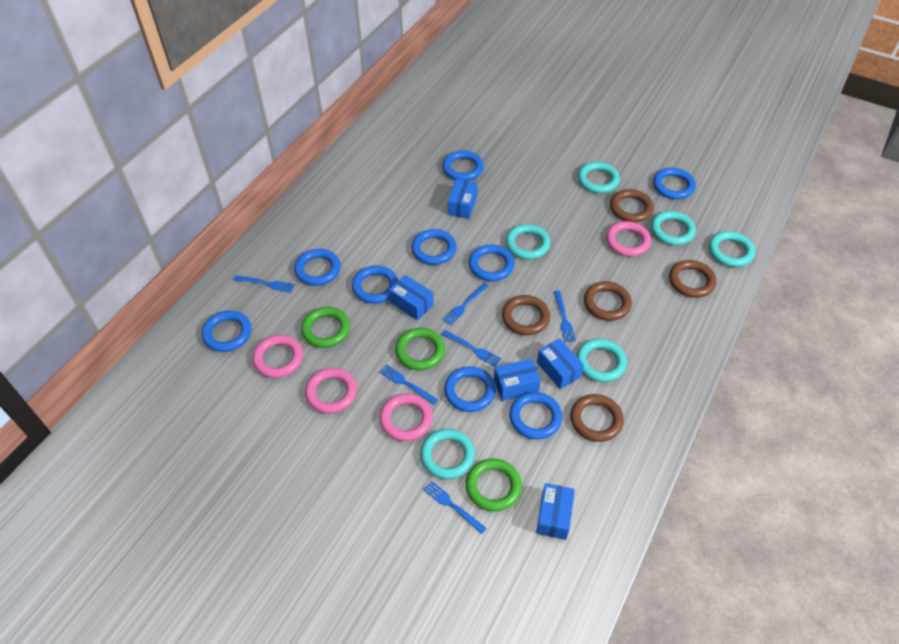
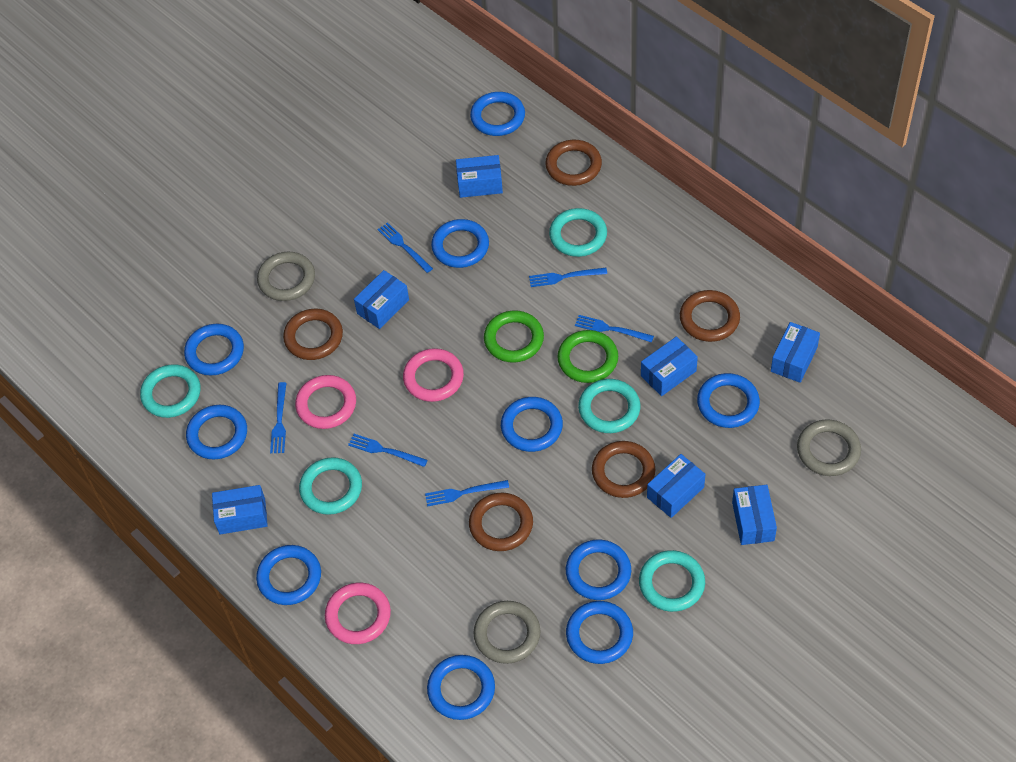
blue box: 5 -> 7
blue ring: 9 -> 10
green ring: 3 -> 2
grey ring: 0 -> 3
pink ring: 4 -> 3
turquoise ring: 6 -> 5

